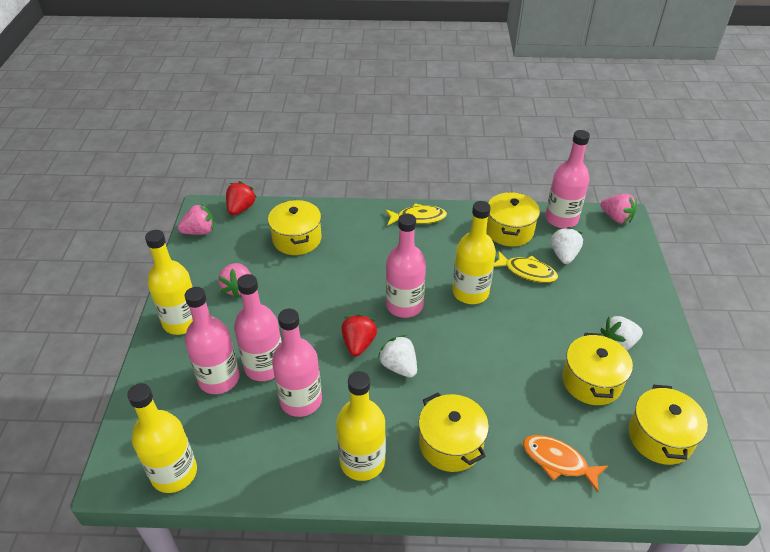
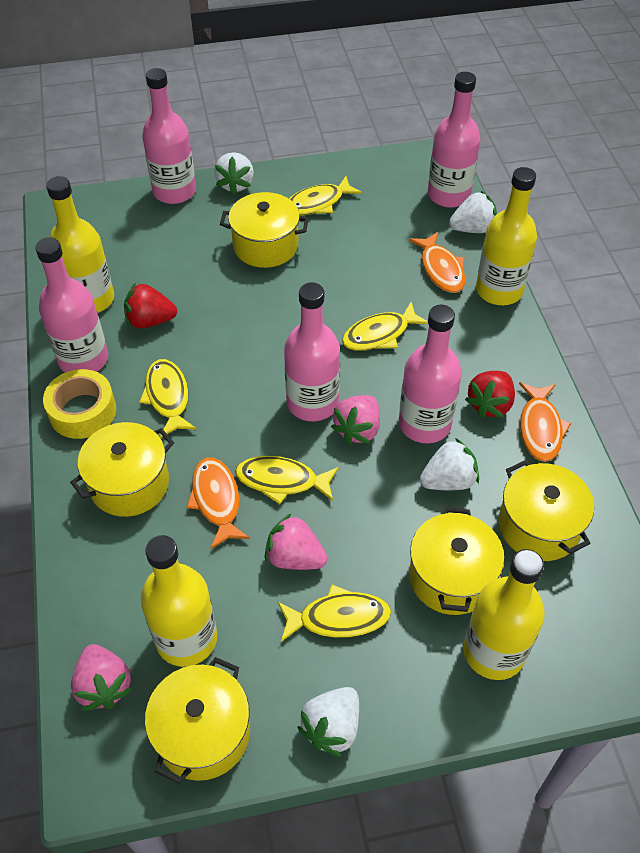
orange fish: 1 -> 3
white strawberry: 3 -> 4
yellow fish: 2 -> 5
yellow tape: 0 -> 1

